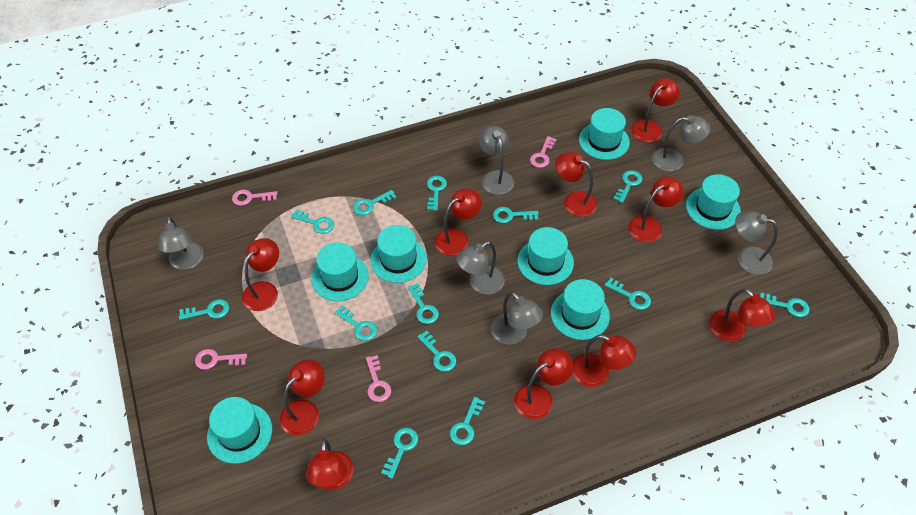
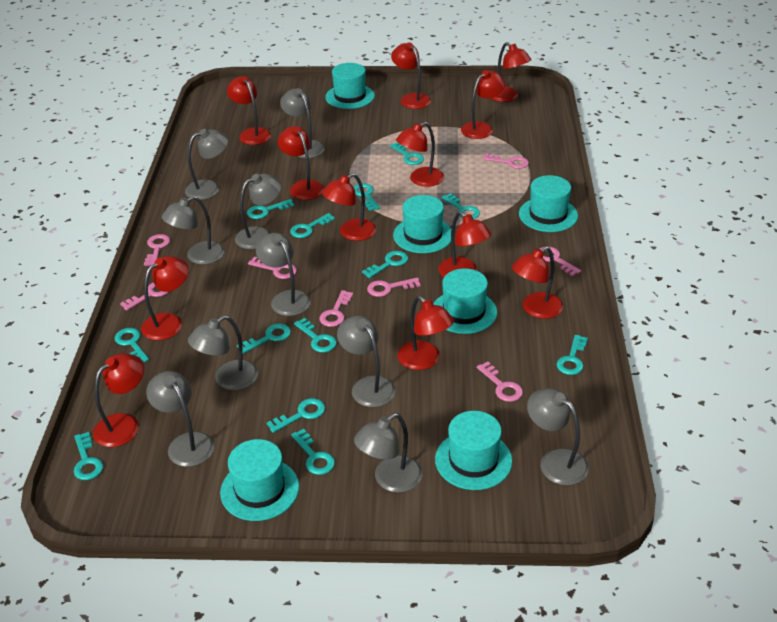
grey lamp: 6 -> 10
pink key: 4 -> 8
red lamp: 10 -> 12
turquoise hat: 7 -> 6

